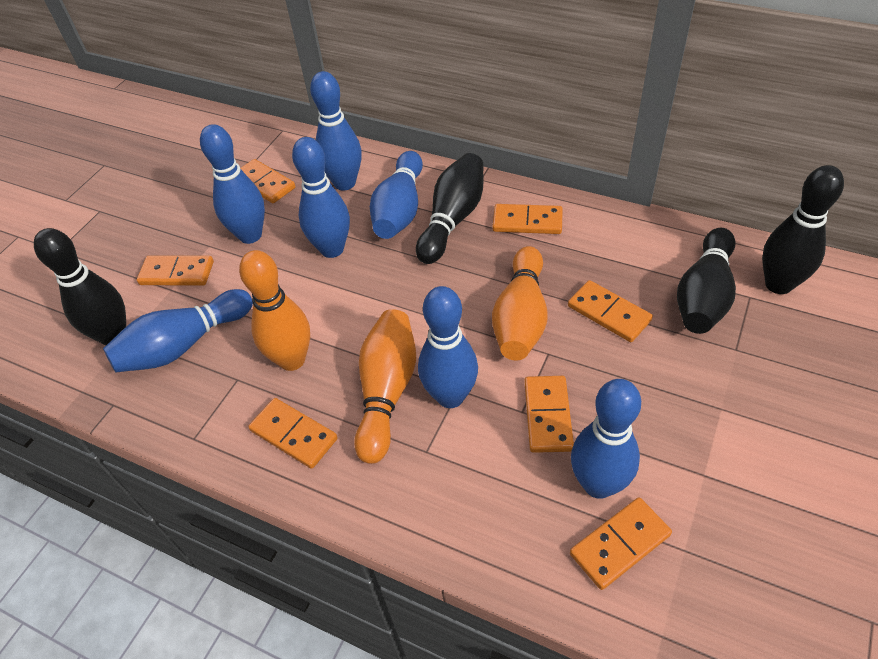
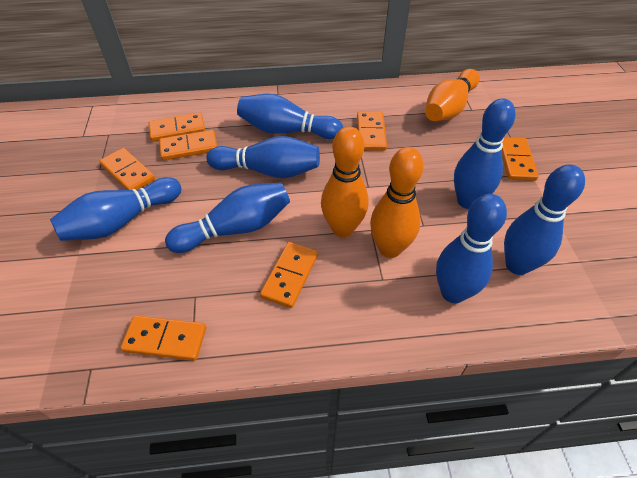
black bowling pin: 4 -> 0

